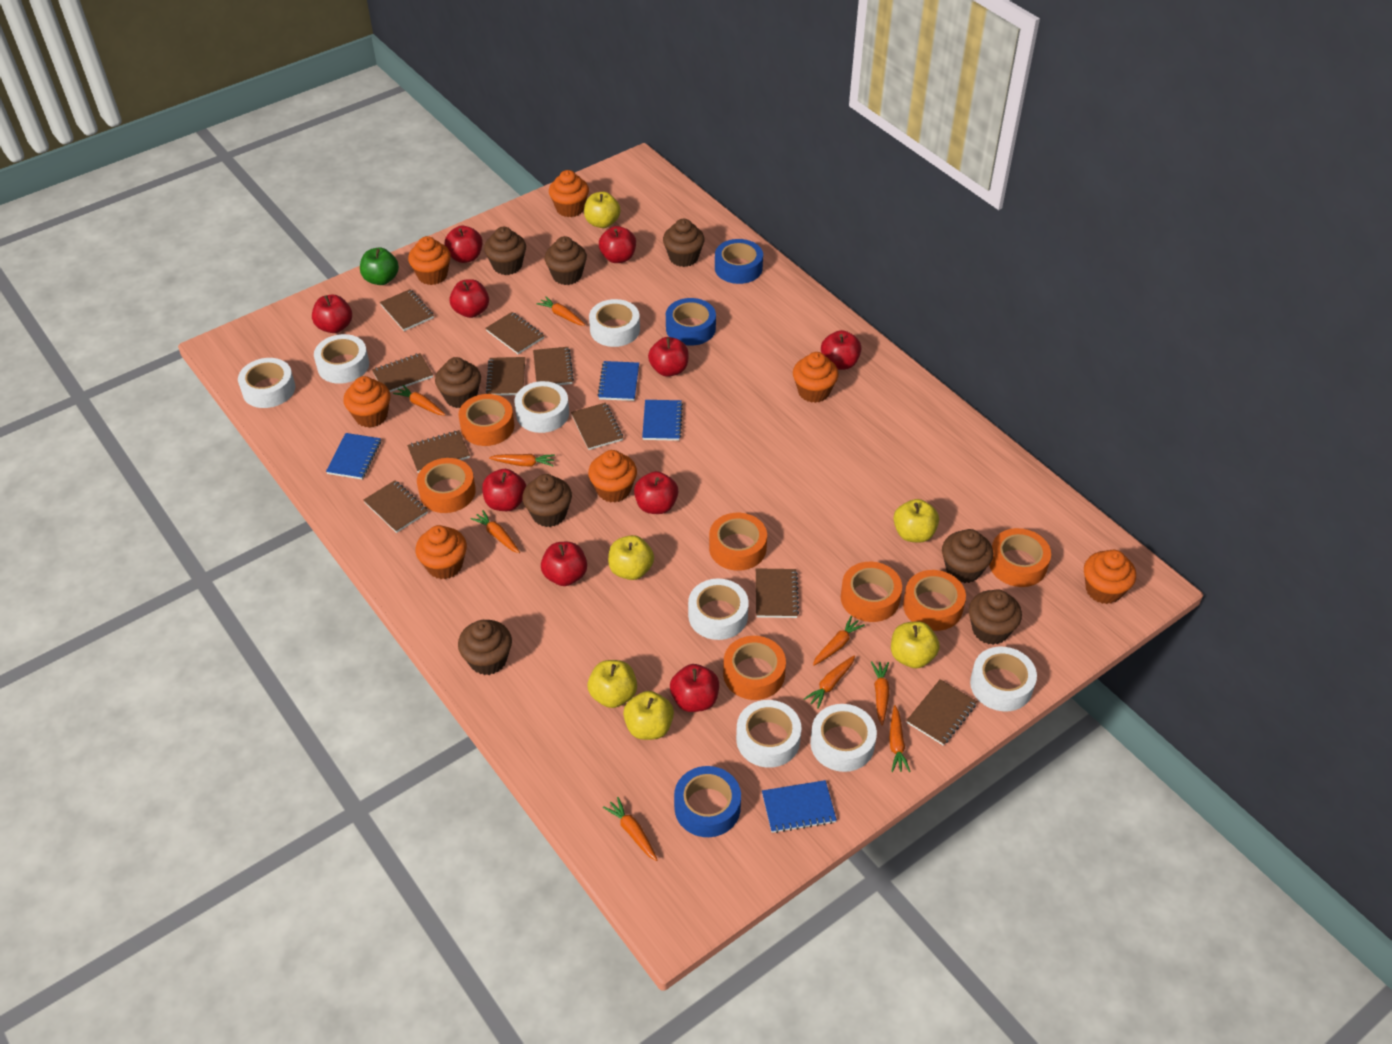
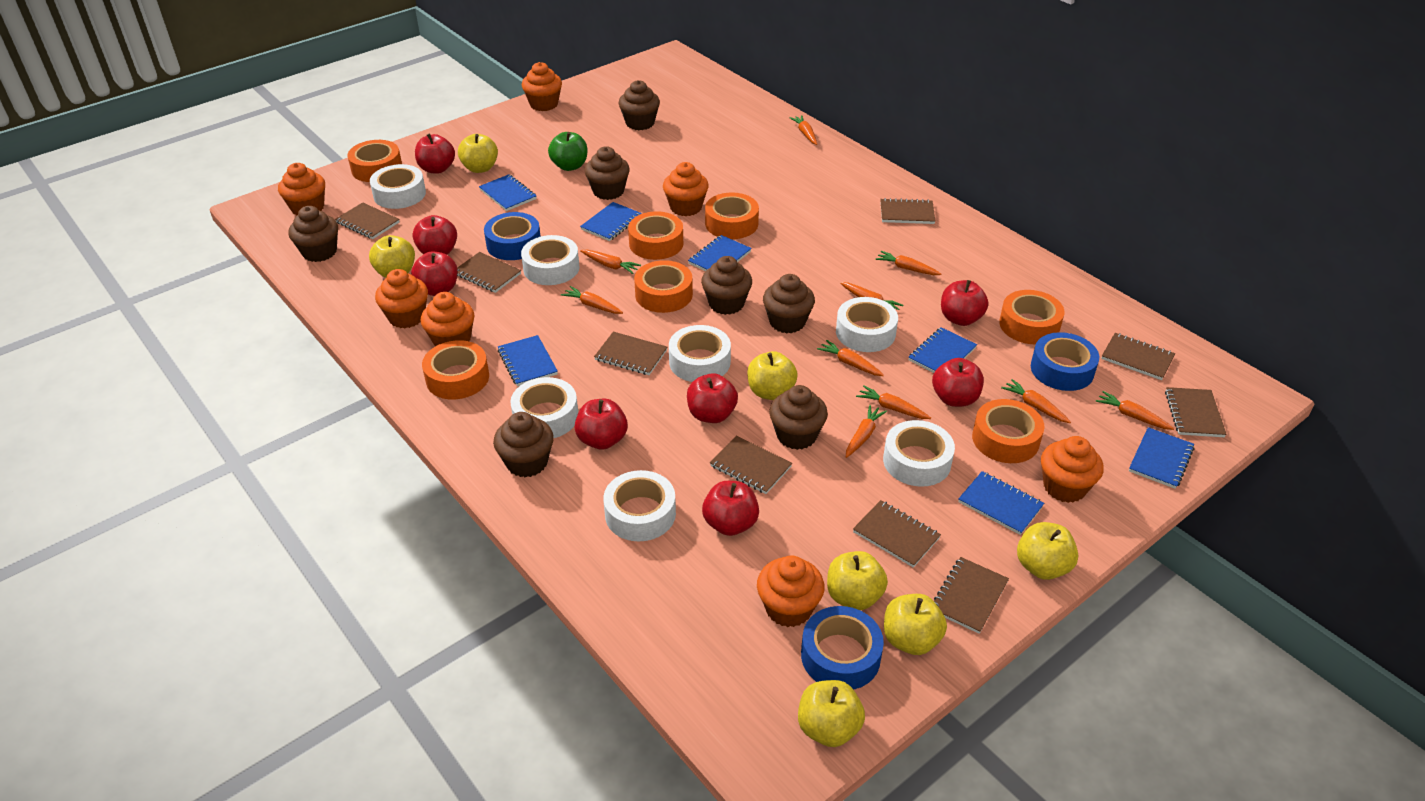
blue notebook: 4 -> 7
brown cupcake: 8 -> 7
brown notebook: 10 -> 9
orange carrot: 9 -> 10
red apple: 10 -> 8
white tape: 8 -> 7
yellow apple: 6 -> 7

